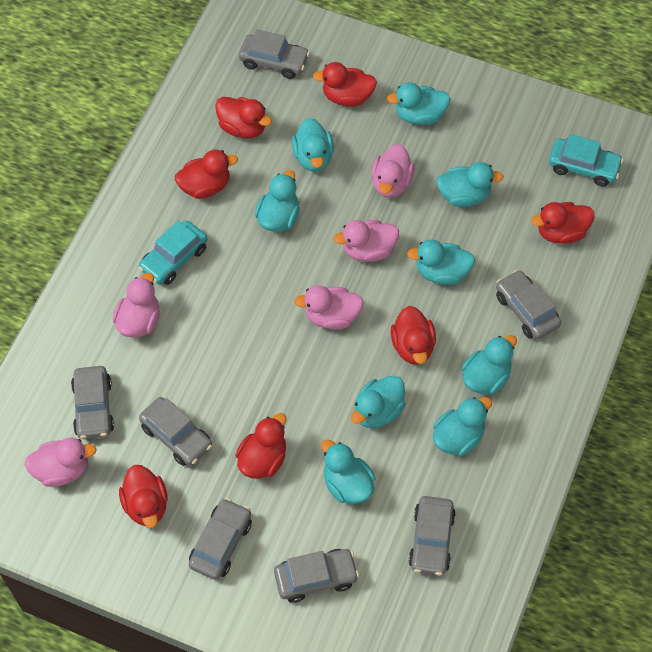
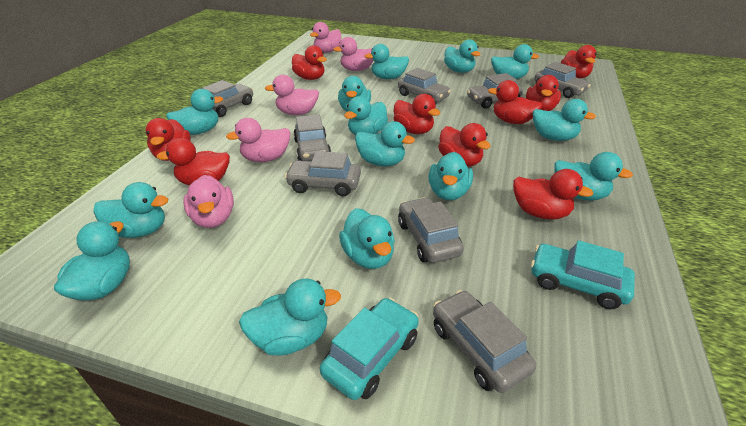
grey car: 7 -> 8
red duck: 7 -> 9
turquoise duck: 9 -> 14

